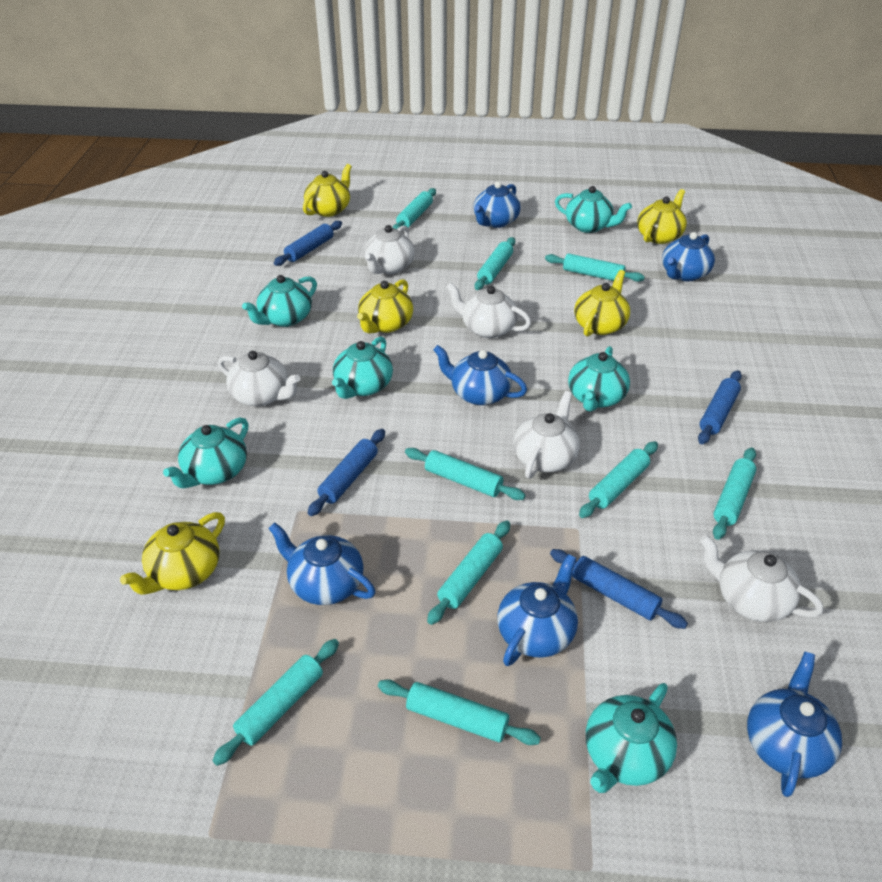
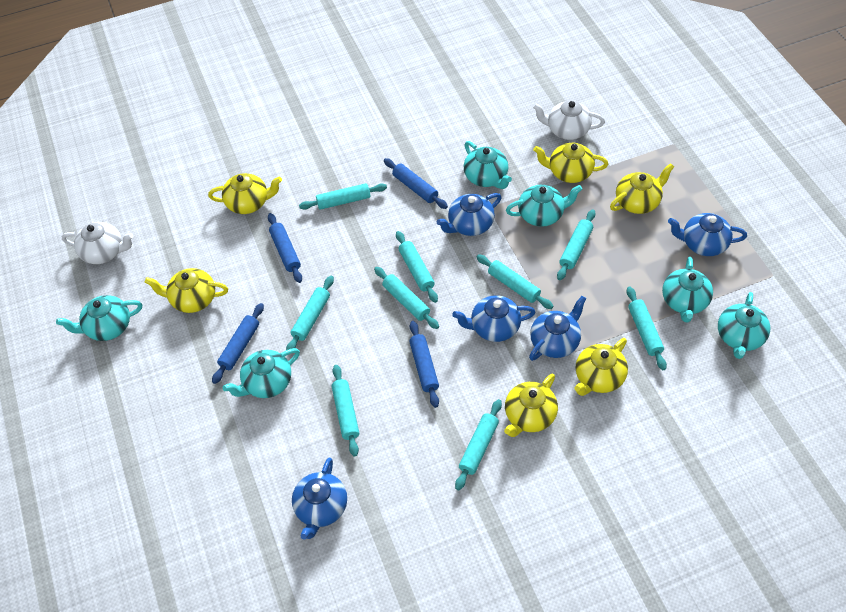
blue teapot: 6 -> 5
white teapot: 5 -> 2
yellow teapot: 5 -> 6

